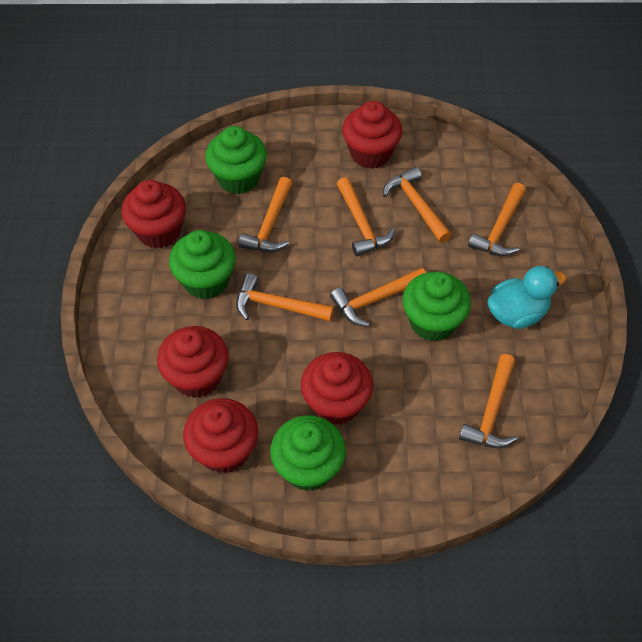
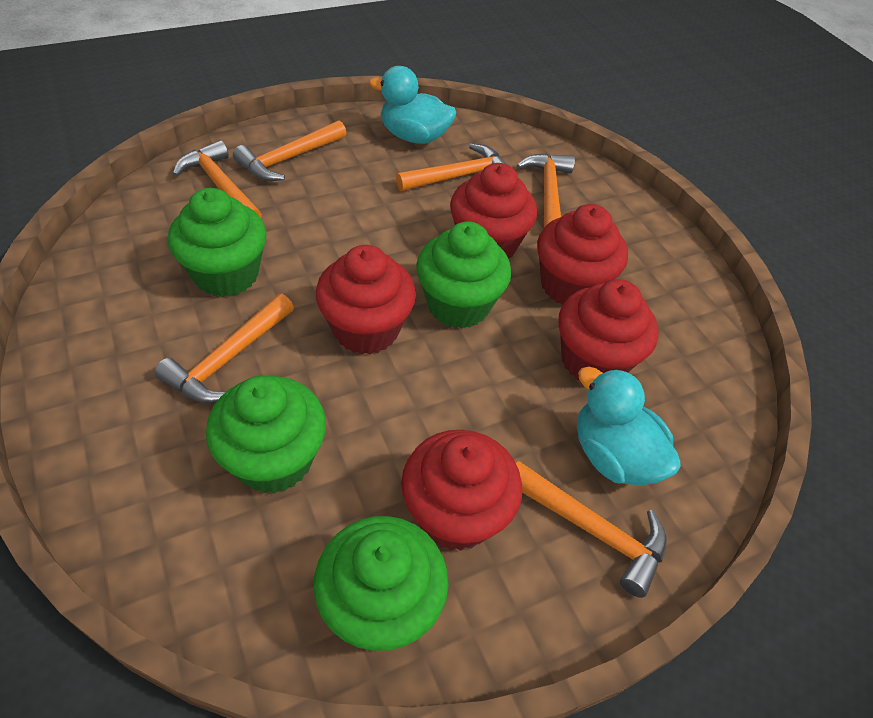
orange hammer: 7 -> 6
turquoise duck: 1 -> 2

